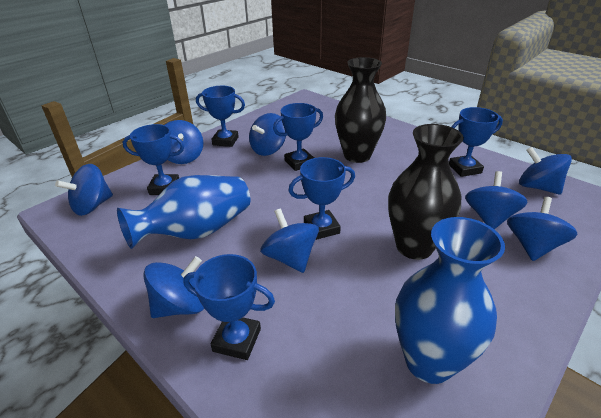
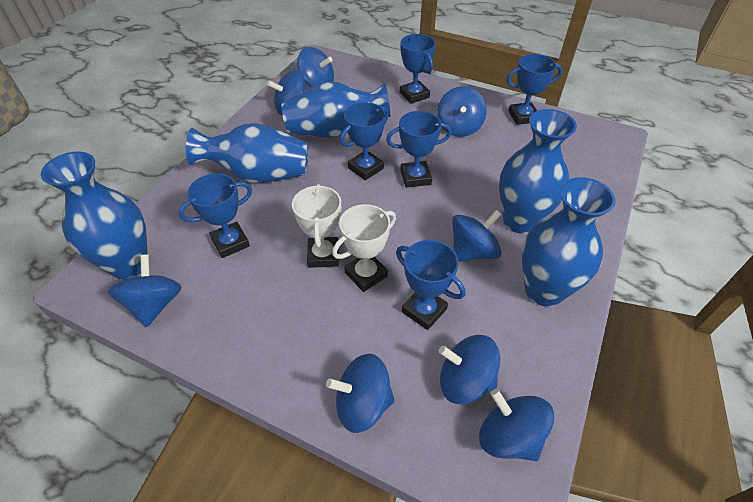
black vase: 2 -> 0
blue vase: 2 -> 5
white trophy: 0 -> 2

